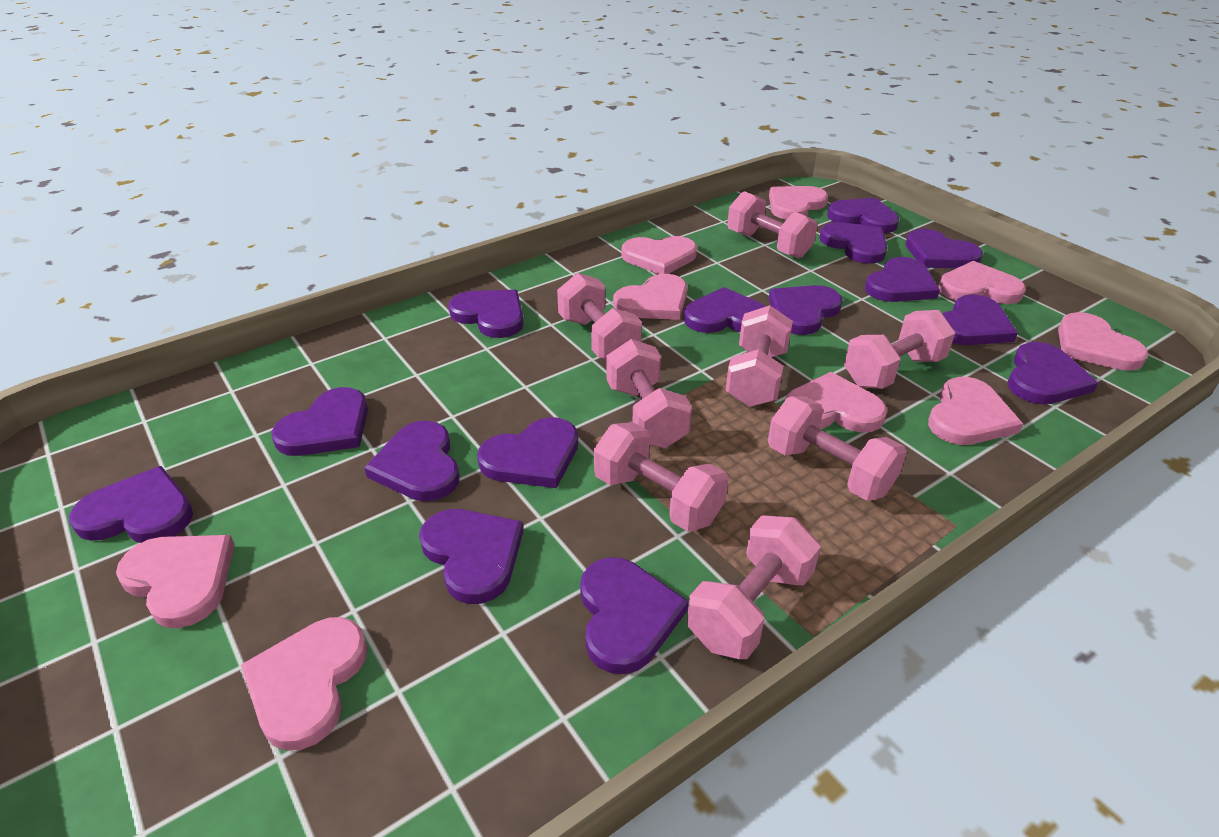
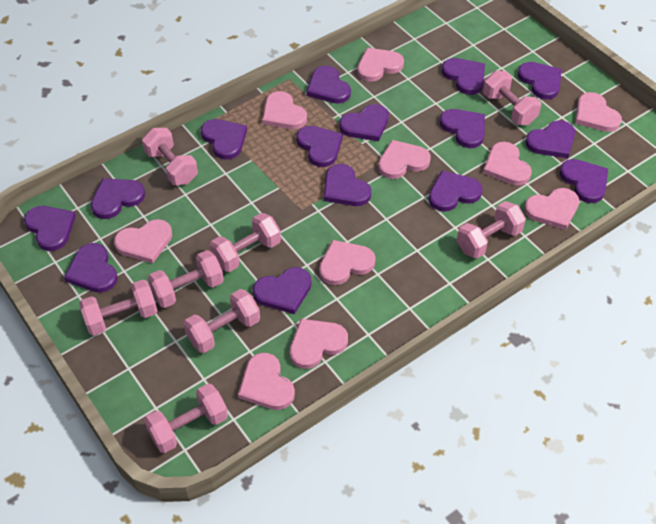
pink heart: 9 -> 10

